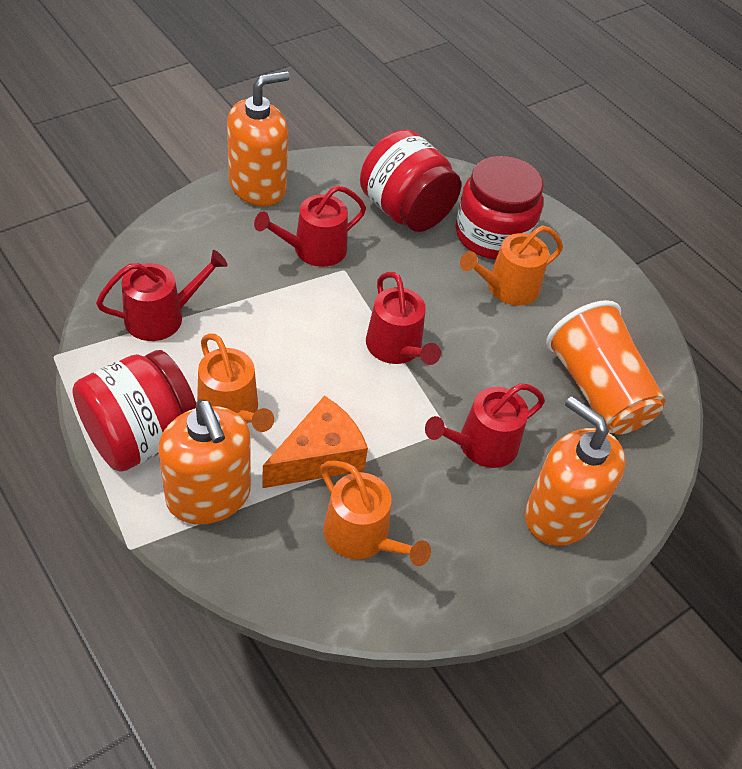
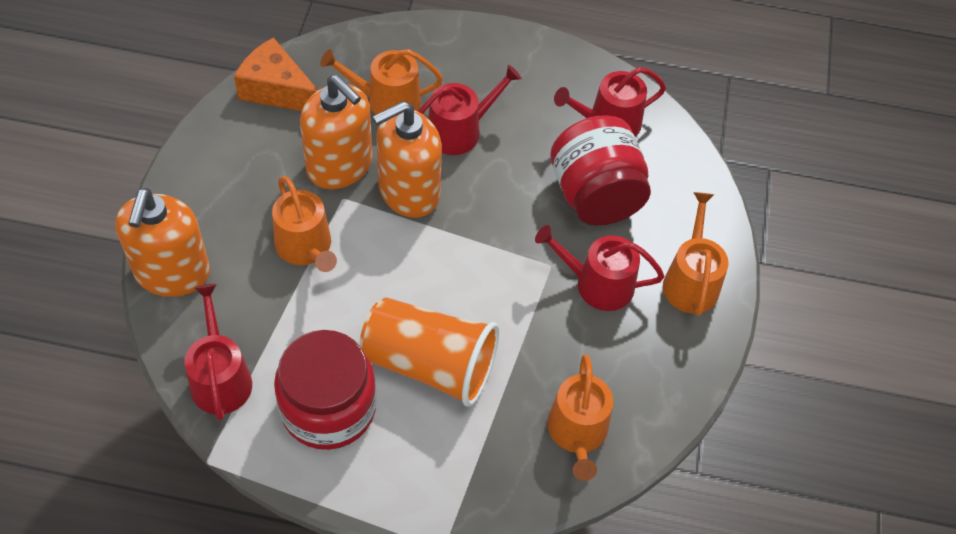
orange watering can: 3 -> 4
red jar: 3 -> 2

